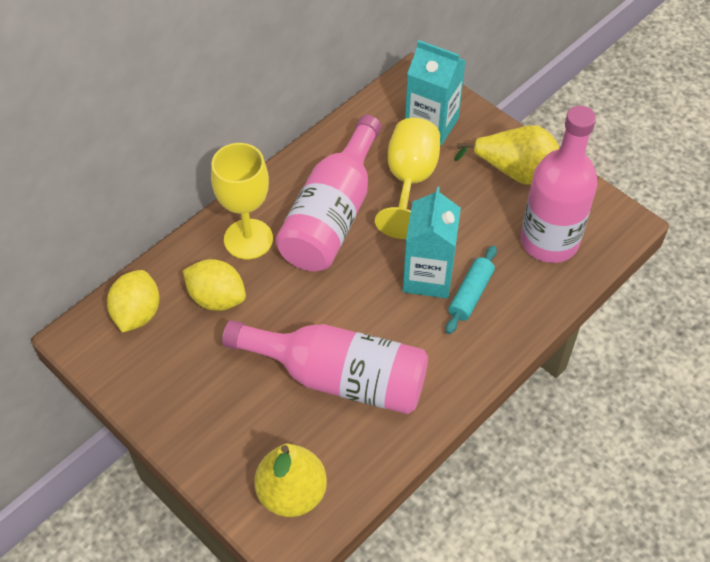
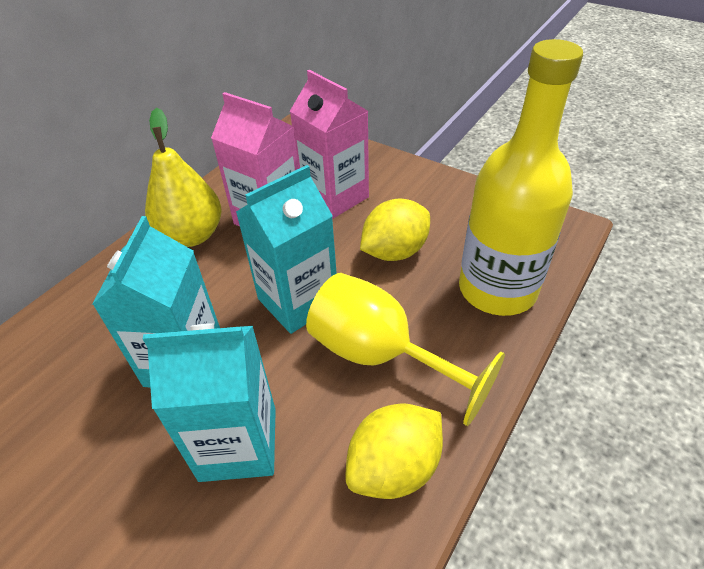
pink bottle: 3 -> 0
pink carton: 0 -> 2
turquoise carton: 2 -> 3
turquoise rolling pin: 1 -> 0
yellow bottle: 0 -> 1
yellow goblet: 2 -> 1
yellow pear: 2 -> 1

